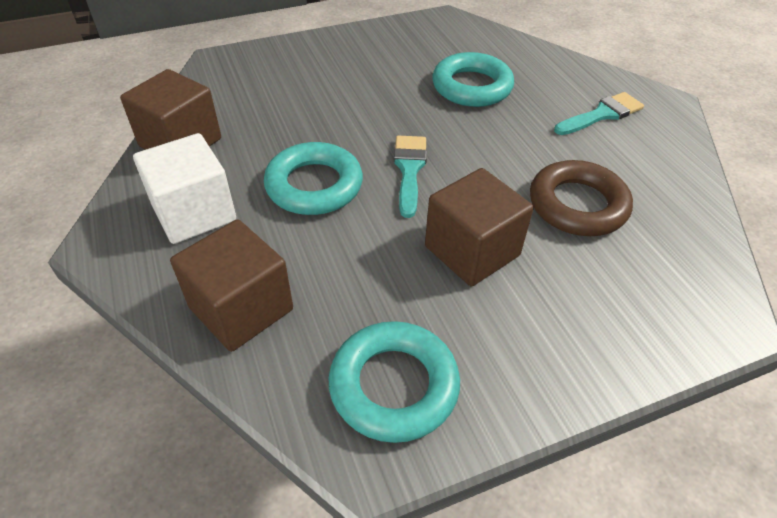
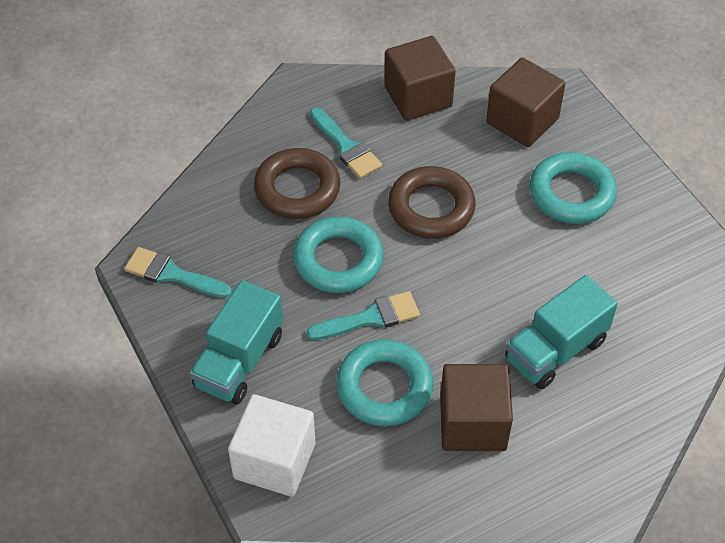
brown ring: 1 -> 2
turquoise brush: 2 -> 3
turquoise truck: 0 -> 2

